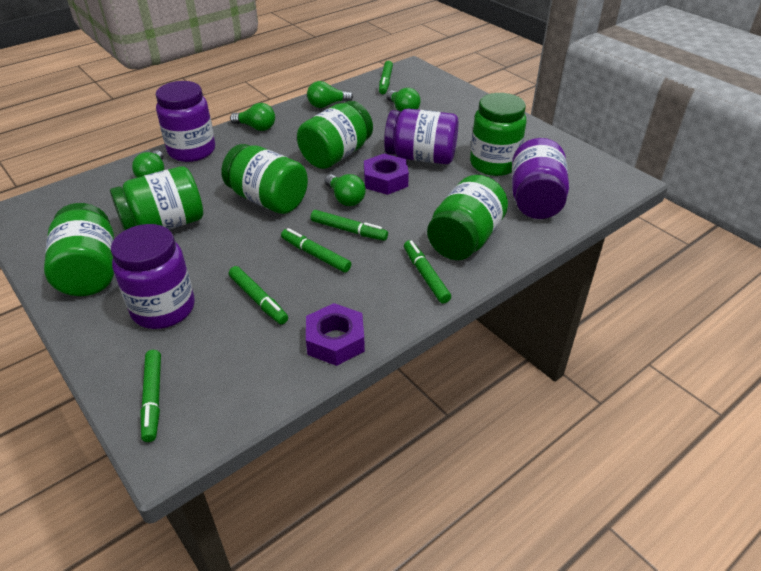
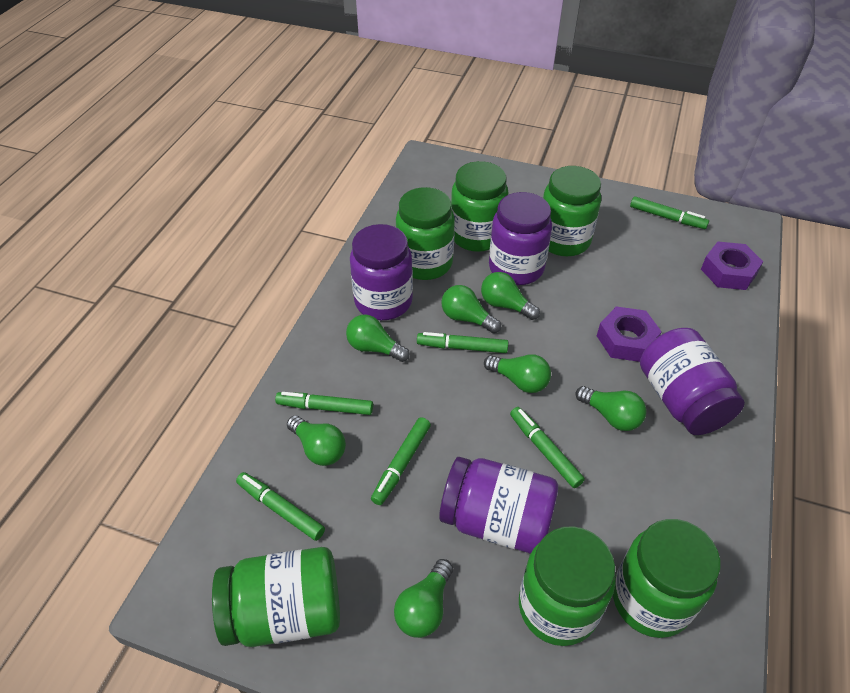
green light bulb: 5 -> 7

